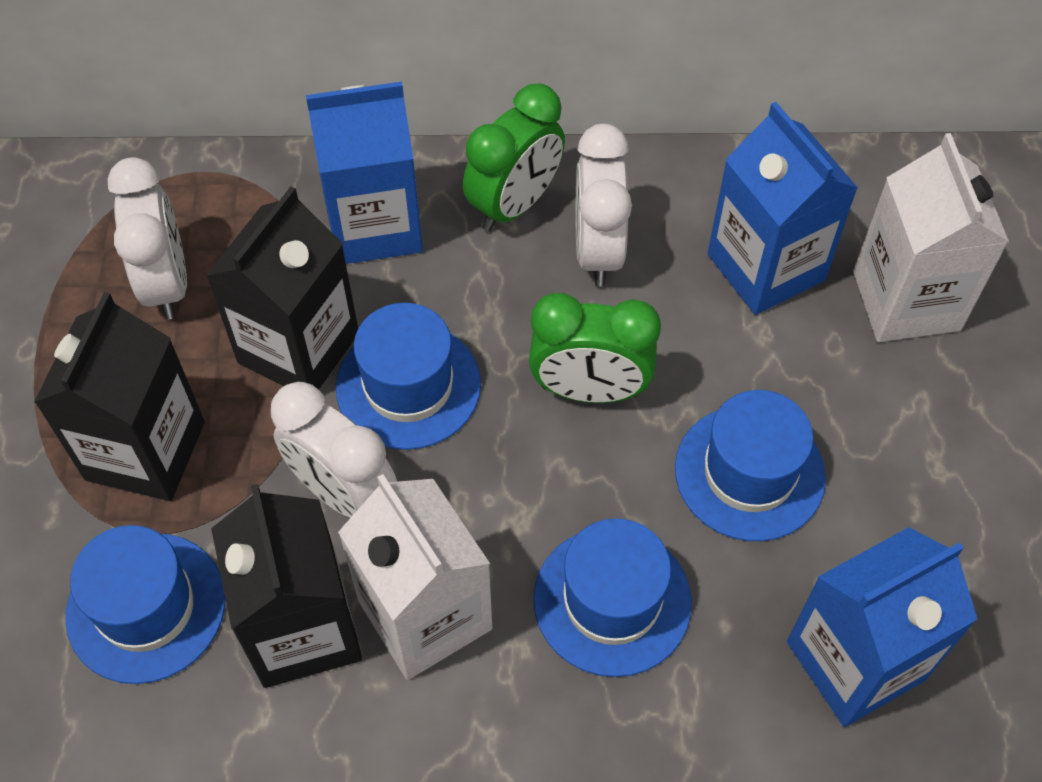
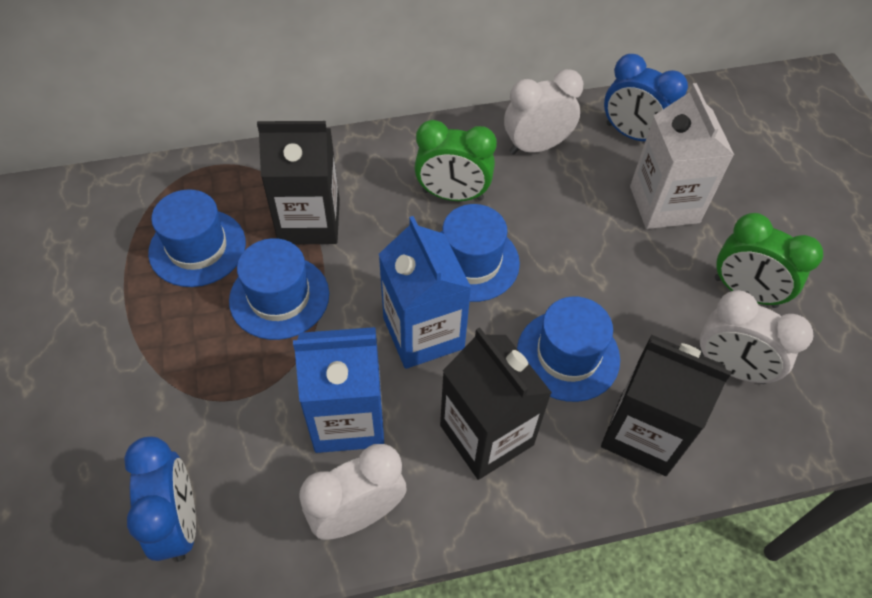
blue carton: 3 -> 2
blue clock: 0 -> 2
white carton: 2 -> 1

